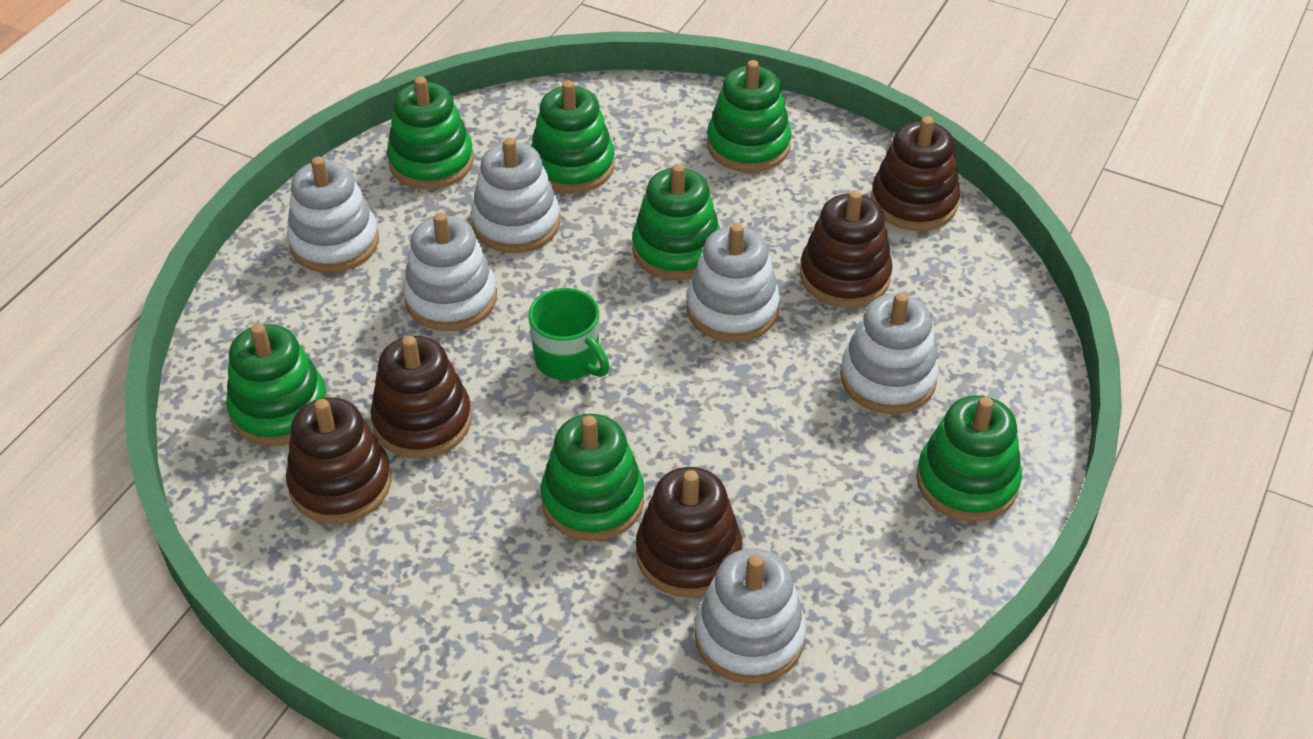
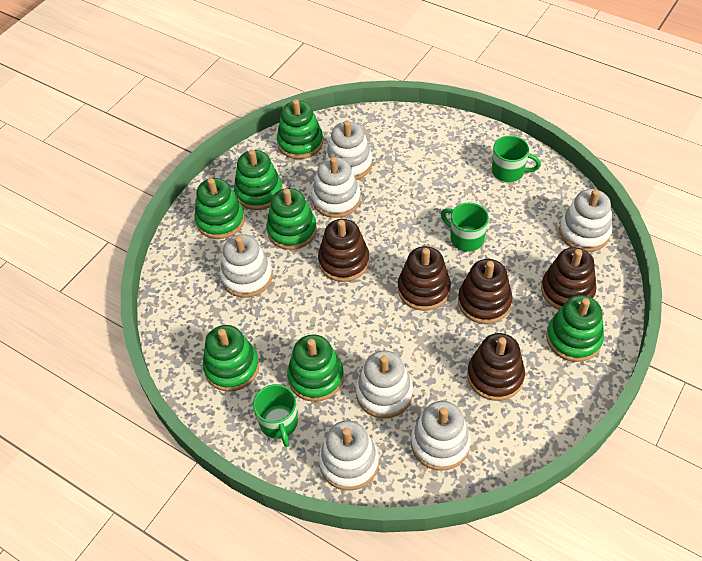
green mug: 1 -> 3
white stacking toy: 6 -> 7

